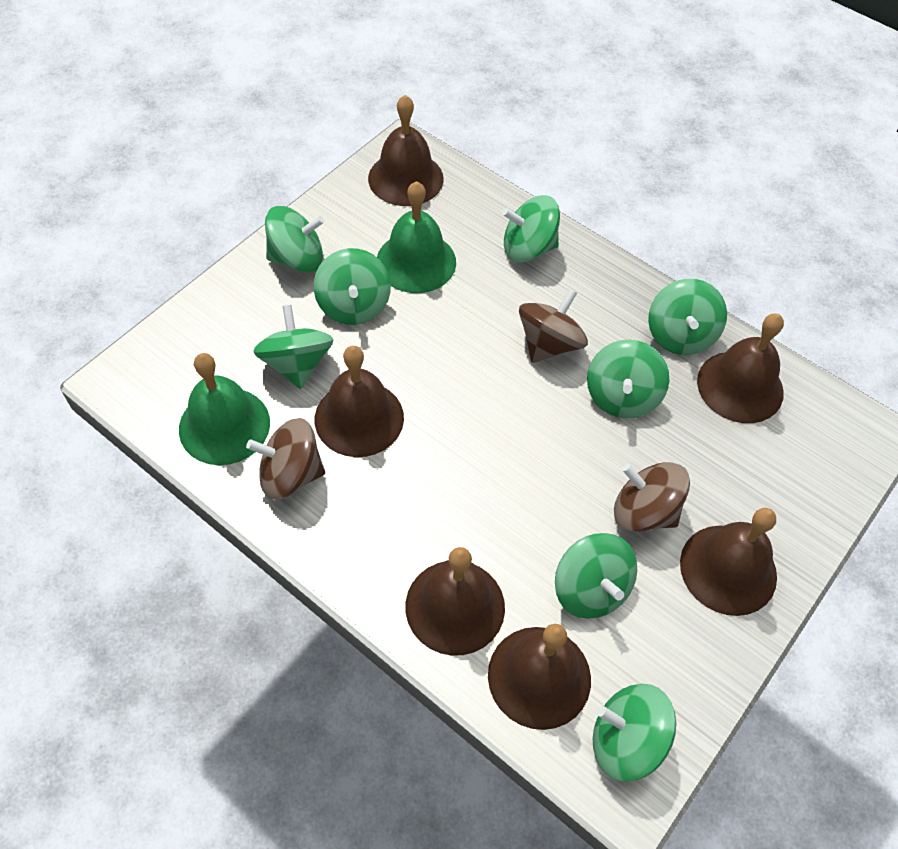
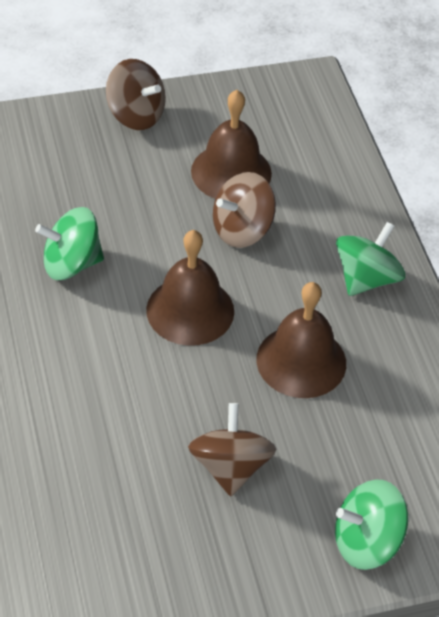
brown bell: 6 -> 3
green bell: 2 -> 0
green spinning top: 8 -> 3

